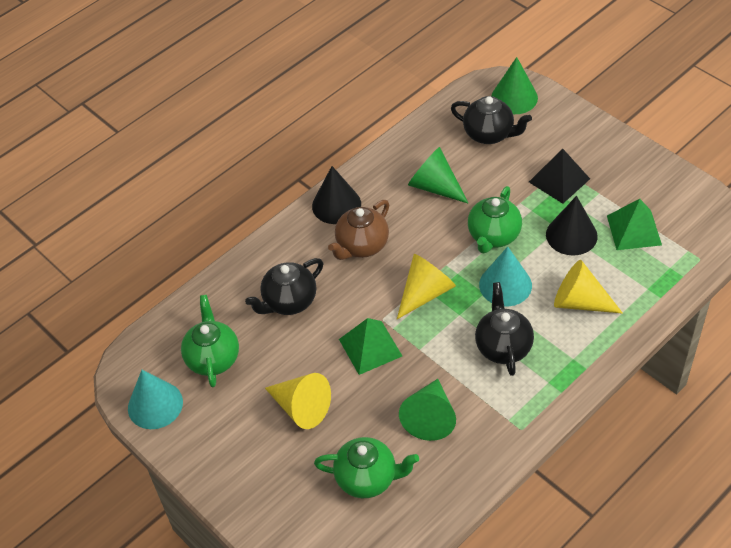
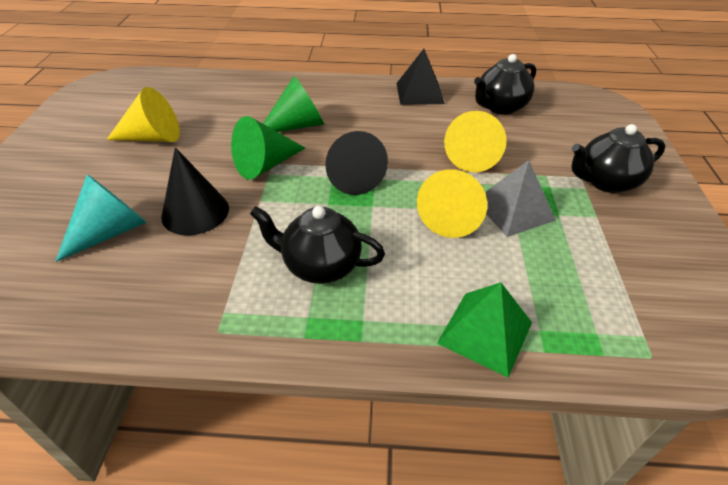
brown teapot: 1 -> 0
green cone: 3 -> 2
green pyramid: 2 -> 1
green teapot: 3 -> 0
grey pyramid: 0 -> 1
turquoise cone: 2 -> 1

